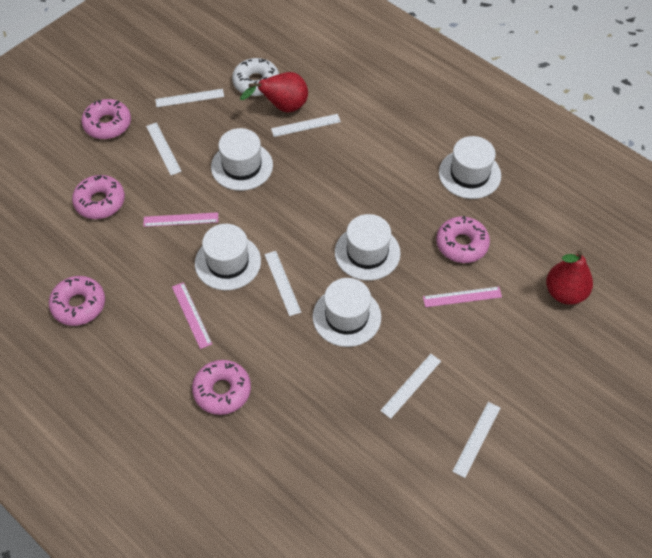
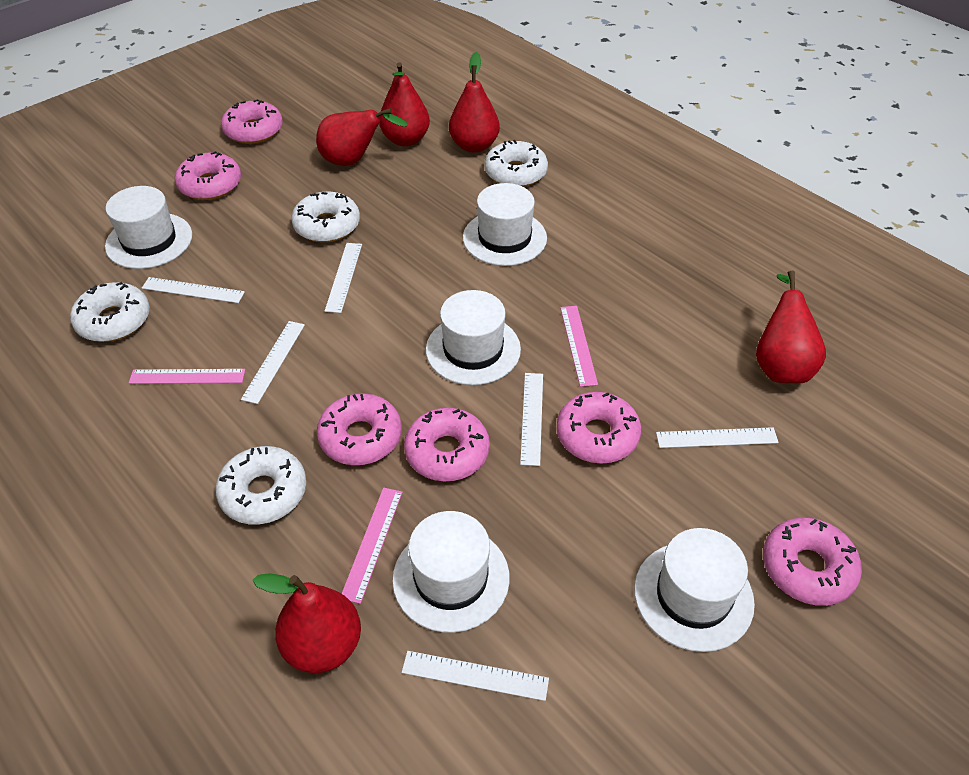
pink donut: 5 -> 6
red pear: 2 -> 5
white donut: 1 -> 4

